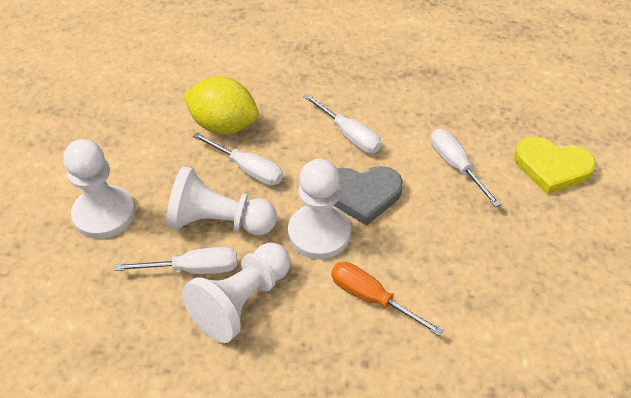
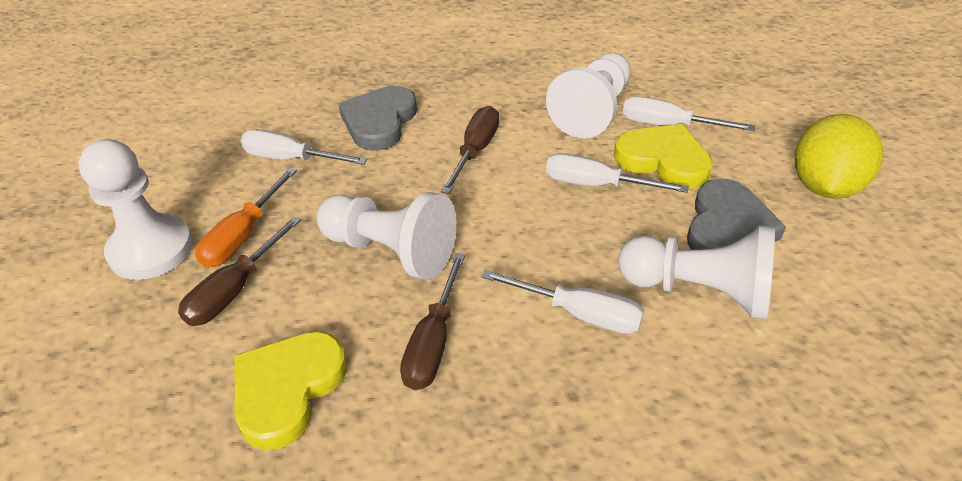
brown screwdriver: 0 -> 3
grey heart: 1 -> 2
yellow heart: 1 -> 2

